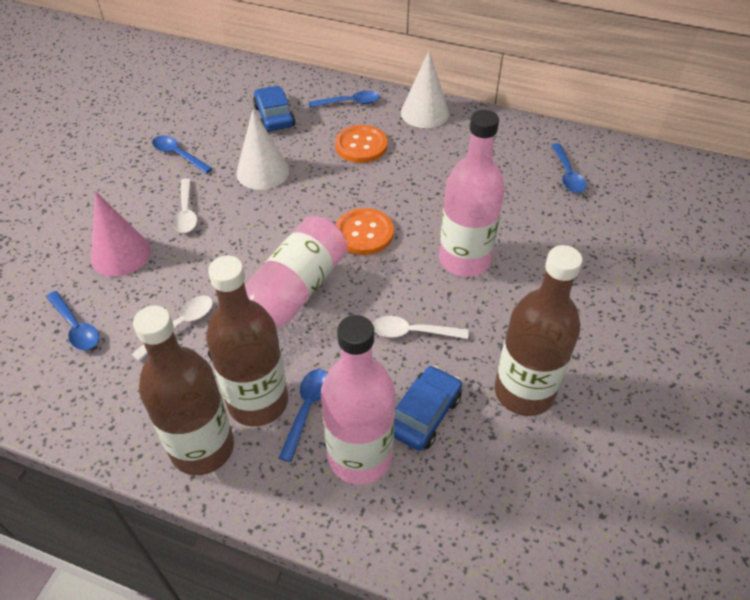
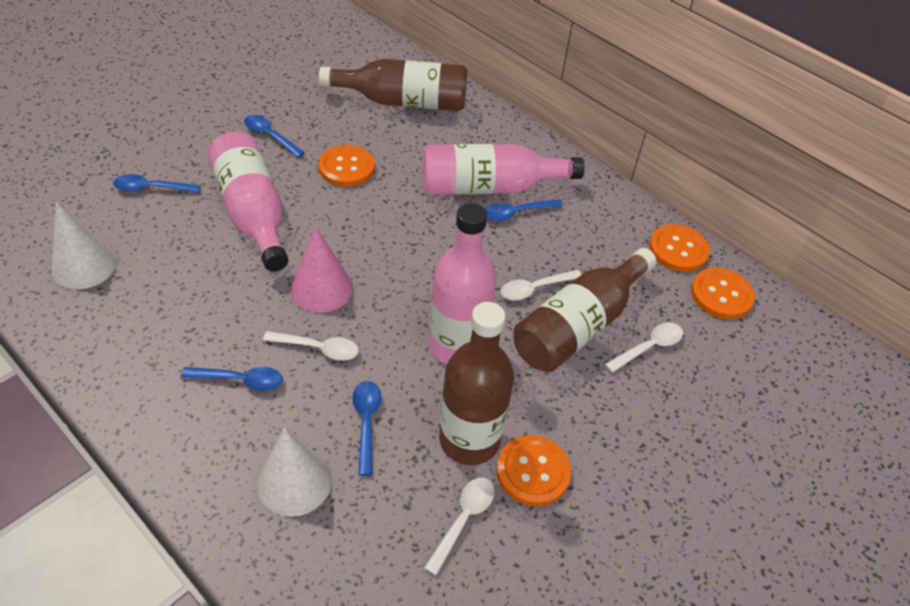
blue car: 2 -> 0
orange button: 2 -> 4
white spoon: 3 -> 4

